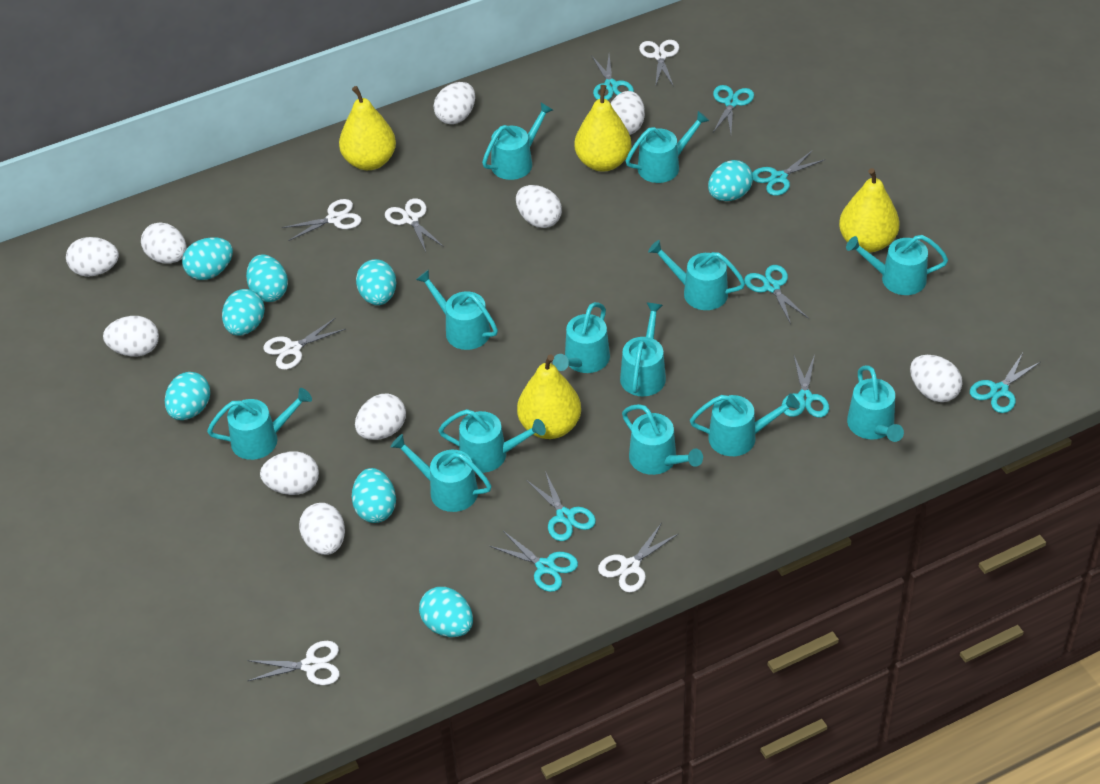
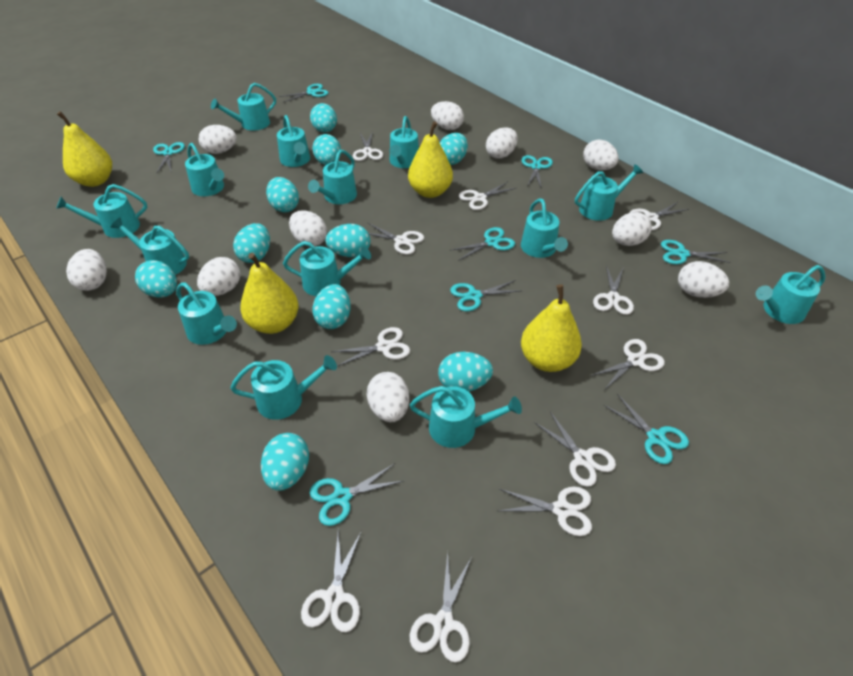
turquoise egg: 8 -> 10
turquoise watering can: 13 -> 14
white scissors: 6 -> 11

